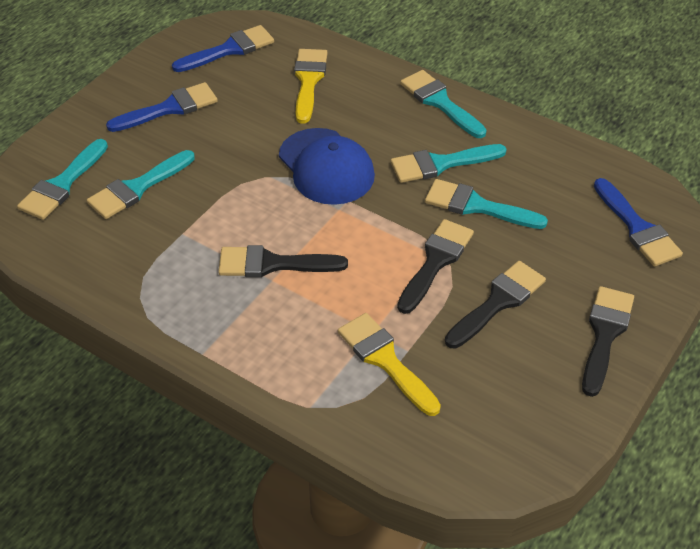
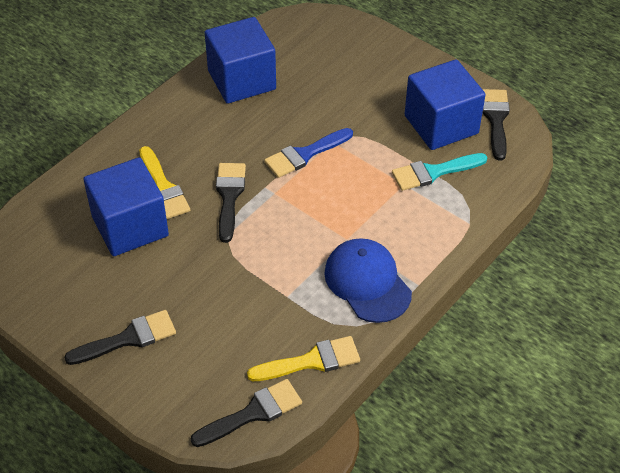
blue brush: 3 -> 1
blue cube: 0 -> 3
turquoise brush: 5 -> 1

